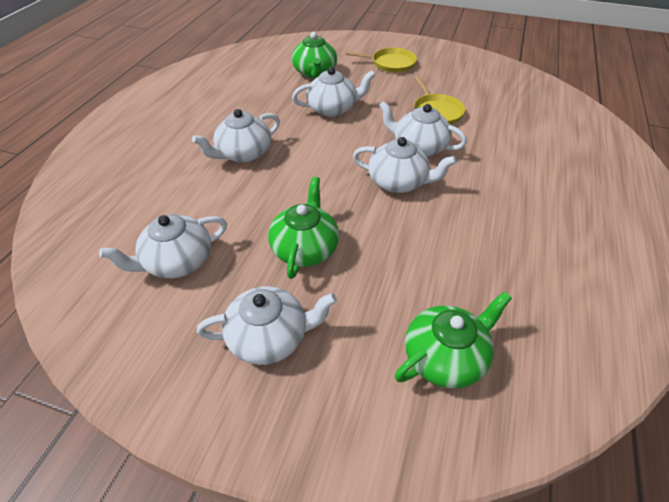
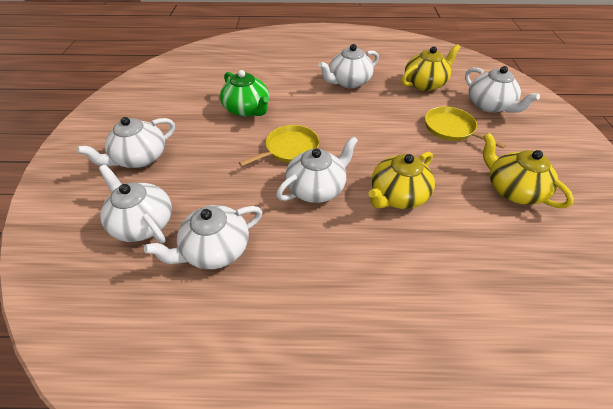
green teapot: 3 -> 1
yellow teapot: 0 -> 3

